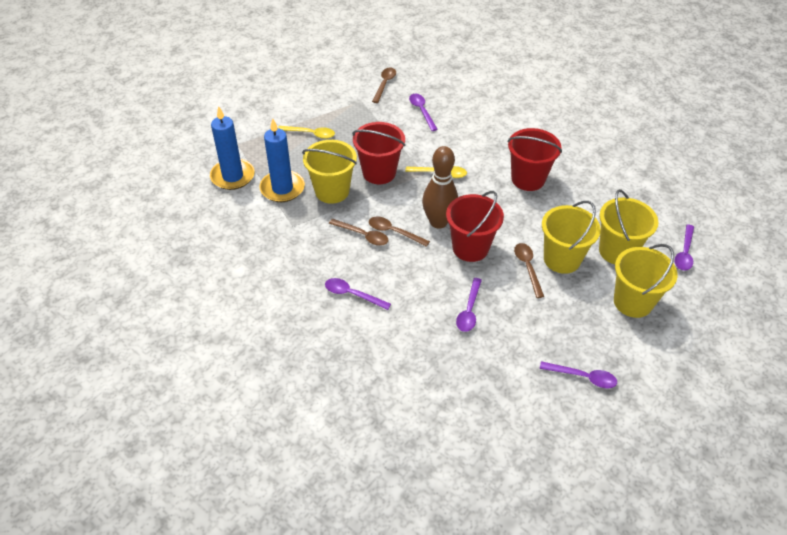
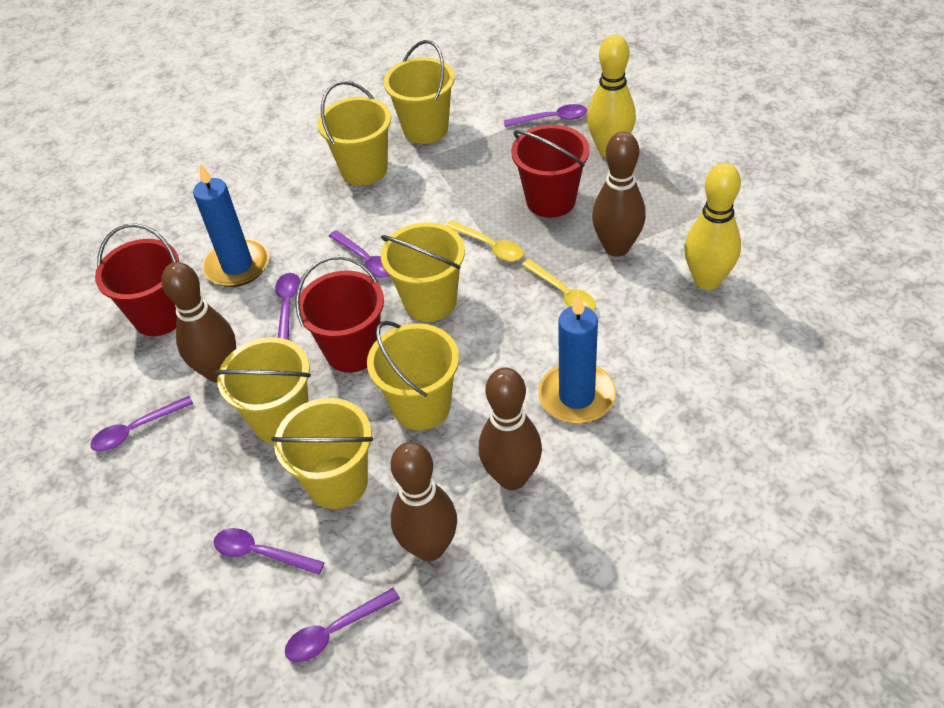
brown bowling pin: 1 -> 4
brown spoon: 4 -> 0
purple spoon: 5 -> 6
yellow bowling pin: 0 -> 2
yellow bucket: 4 -> 6

